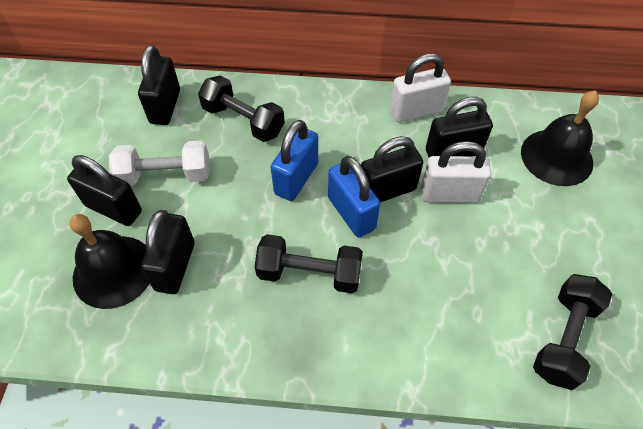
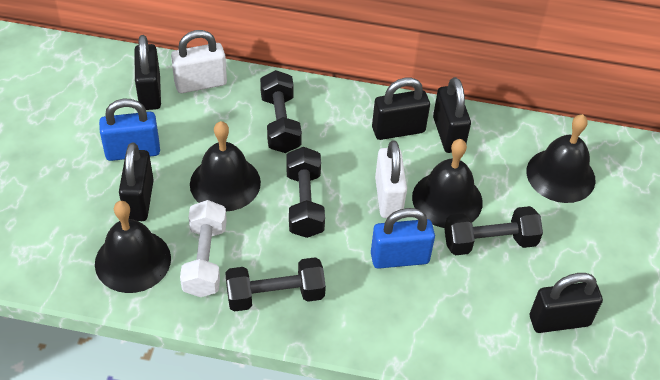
black bell: 2 -> 4
black dumbbell: 3 -> 4

